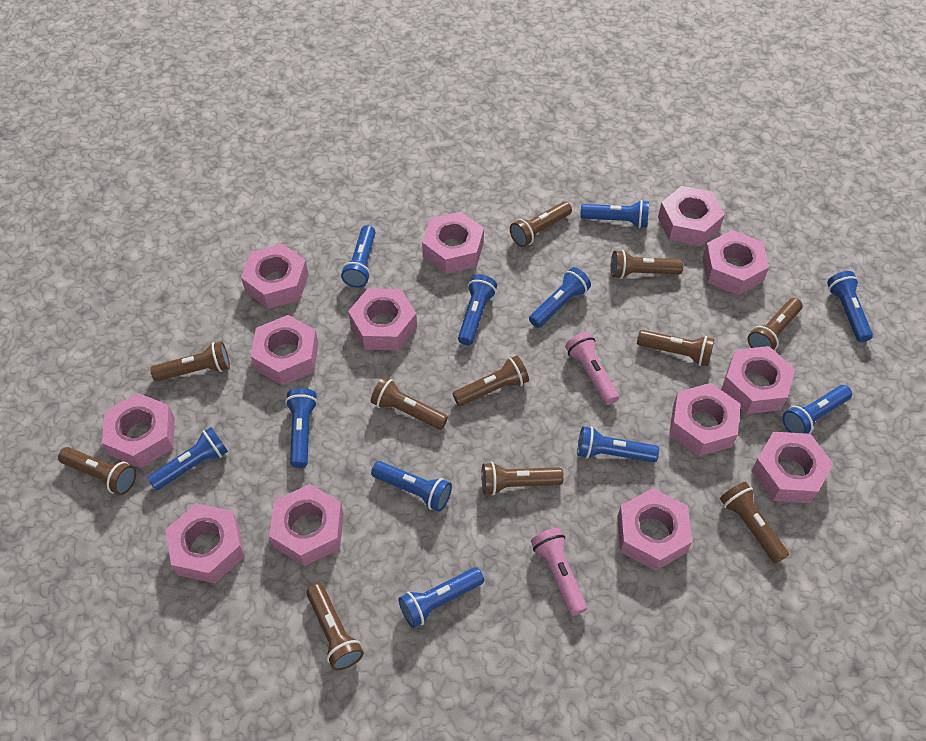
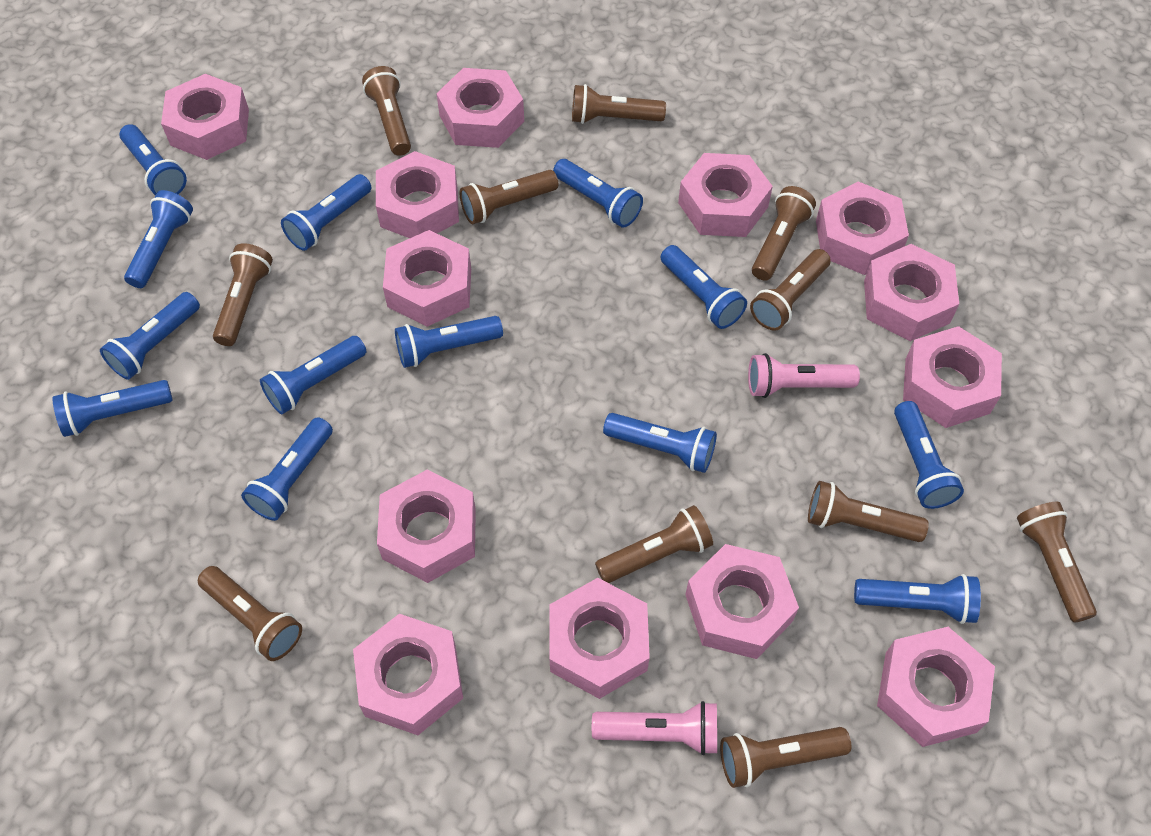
blue flashlight: 11 -> 13

